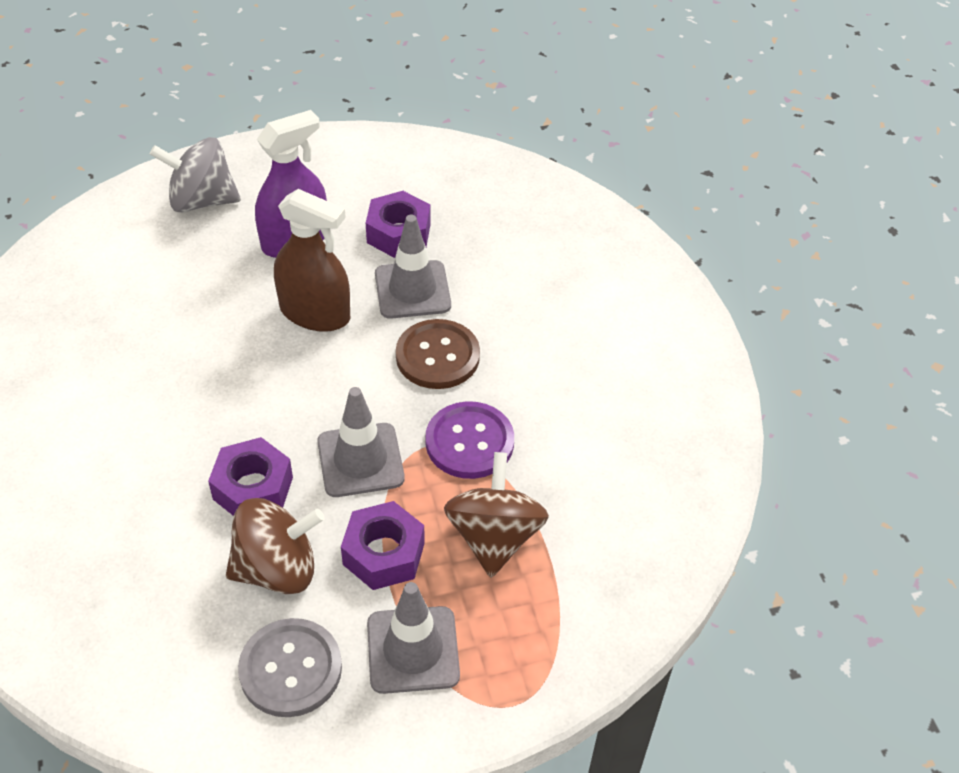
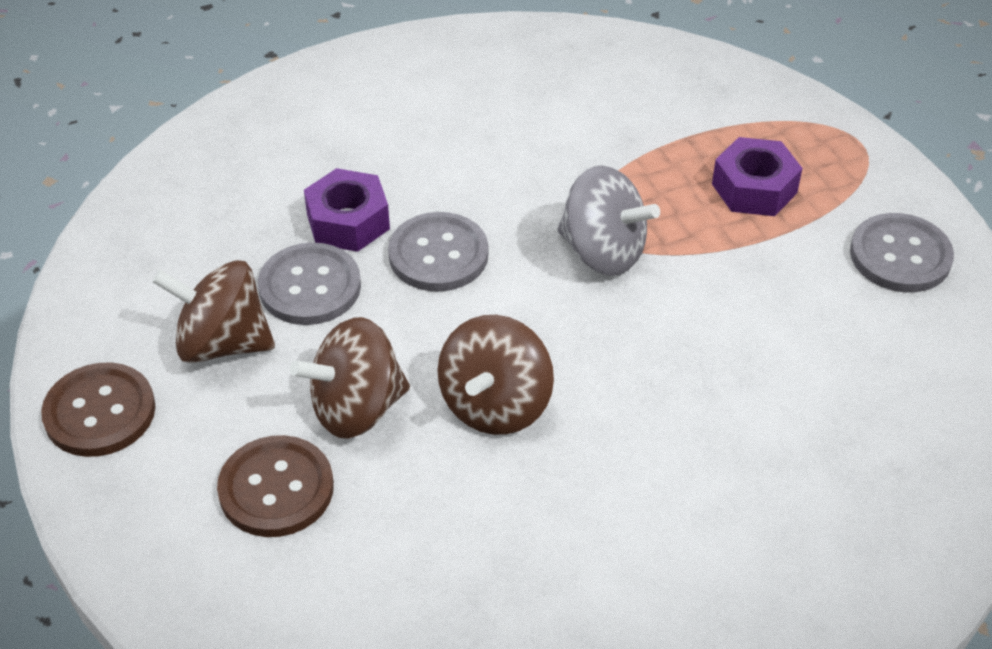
brown button: 1 -> 2
brown spinning top: 2 -> 3
brown spray bottle: 1 -> 0
grey button: 1 -> 3
grey traffic cone: 3 -> 0
purple button: 1 -> 0
purple nut: 3 -> 2
purple spray bottle: 1 -> 0

